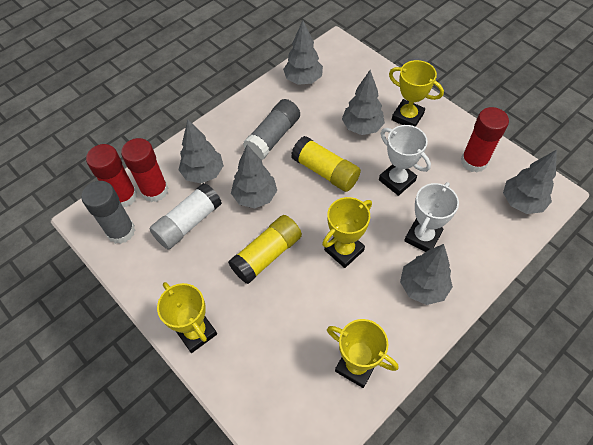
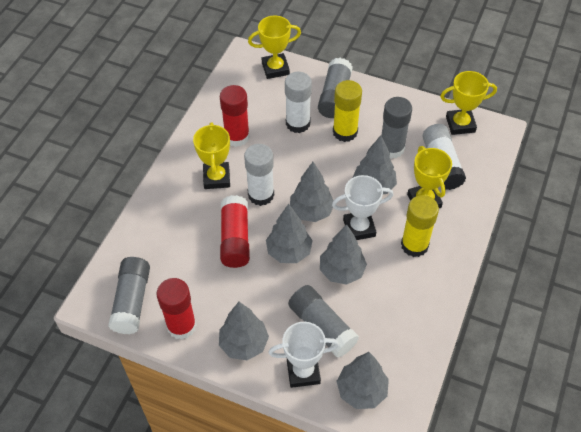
grey glue stick: 2 -> 4
white glue stick: 1 -> 3

